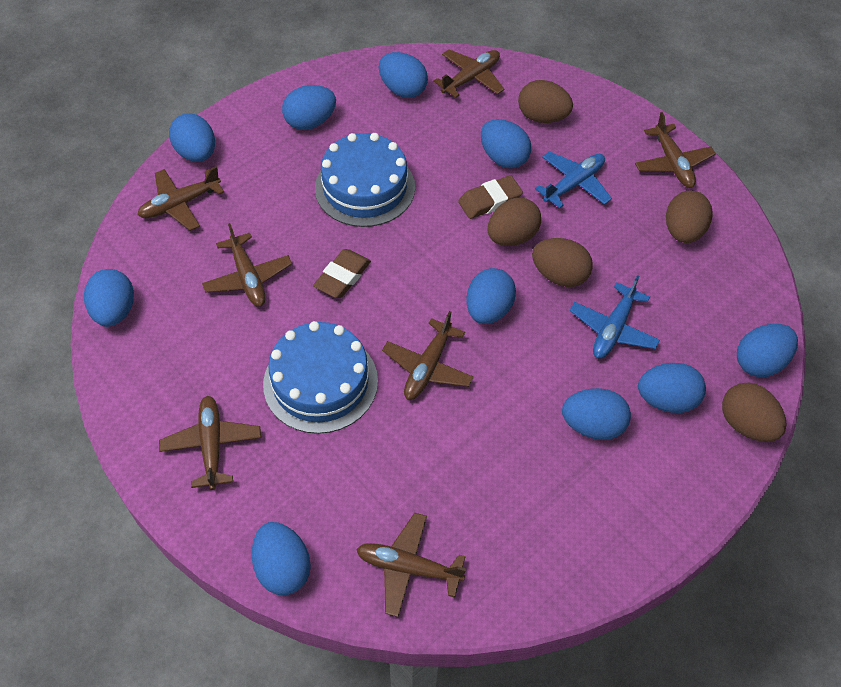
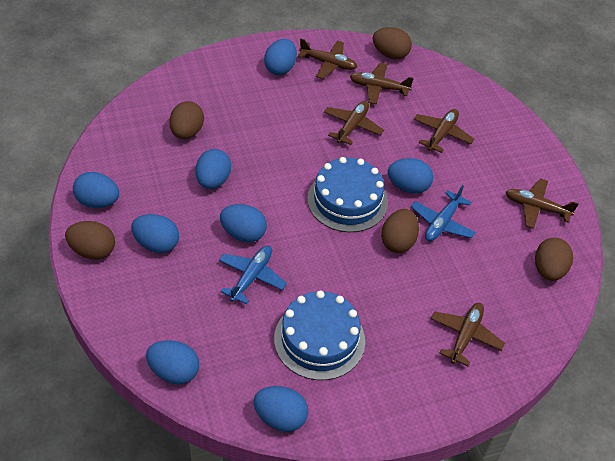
blue egg: 10 -> 8
brown eraser: 2 -> 0
brown plane: 7 -> 6

